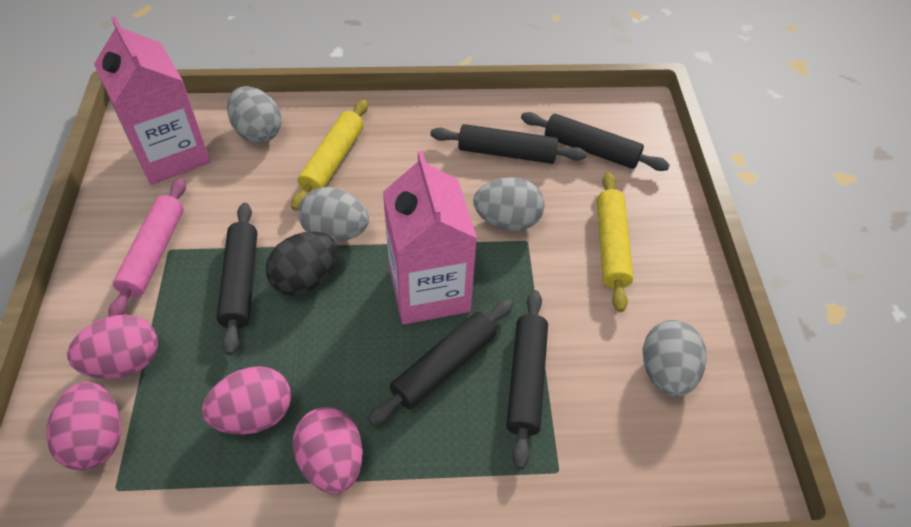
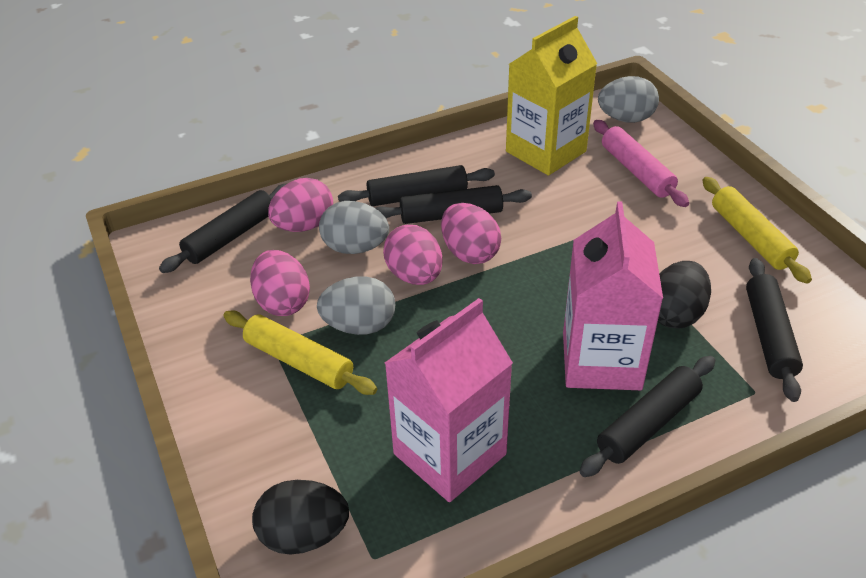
black egg: 1 -> 2
grey egg: 4 -> 3
yellow carton: 0 -> 1

